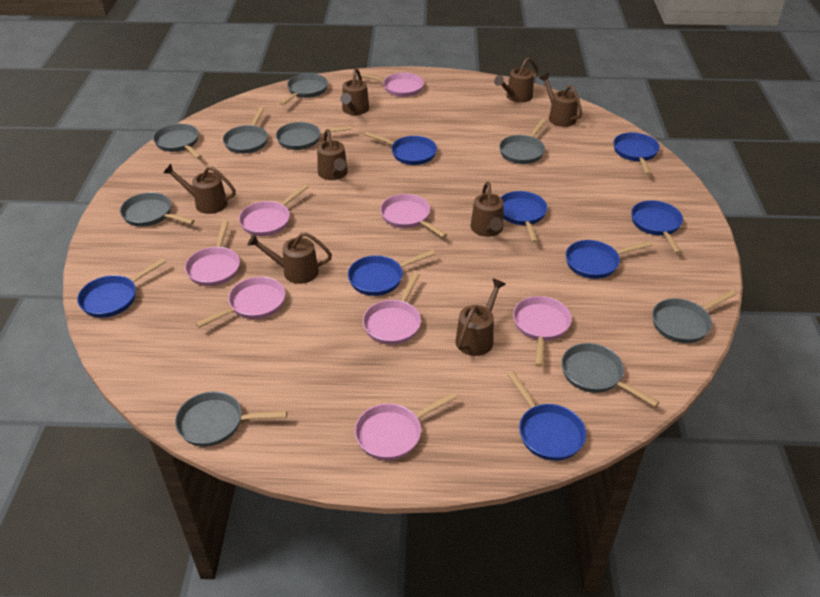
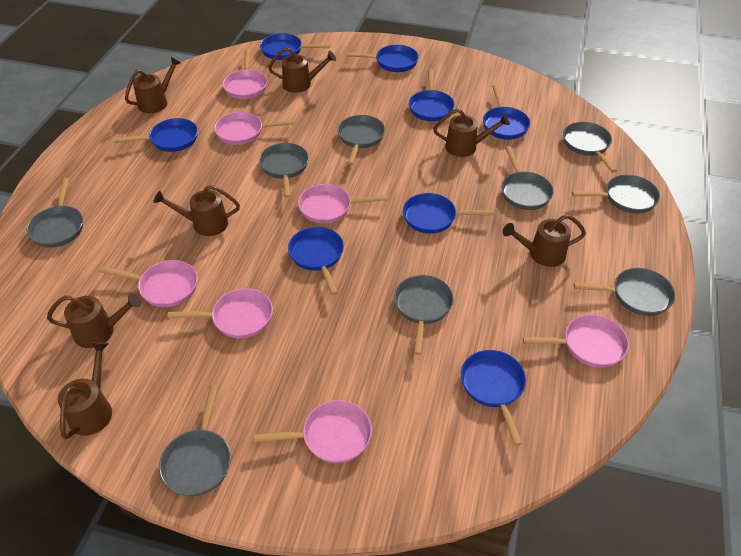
brown watering can: 8 -> 7
pink pan: 8 -> 7

